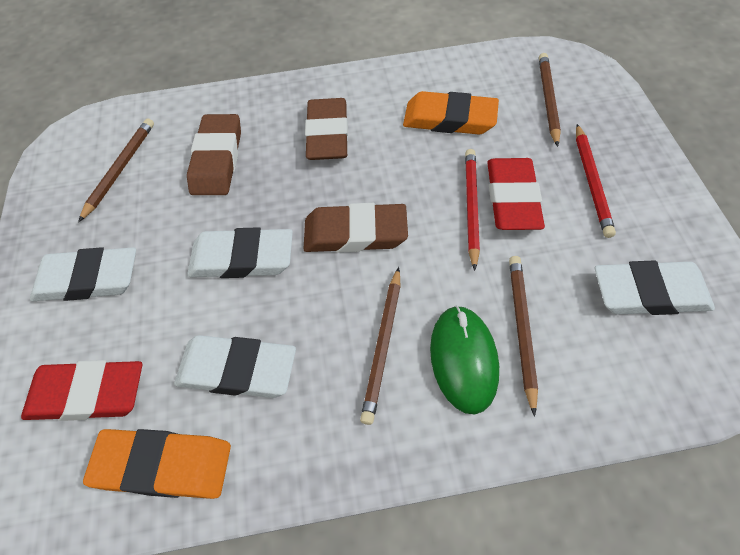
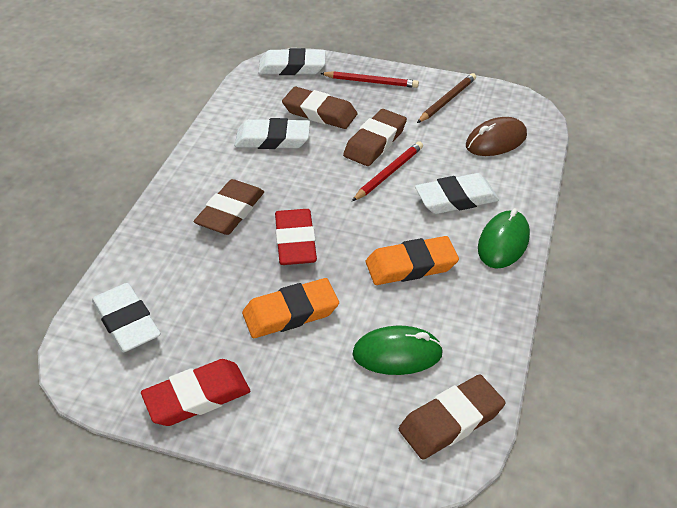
brown eraser: 3 -> 4
brown mouse: 0 -> 1
brown pencil: 4 -> 1
green mouse: 1 -> 2

